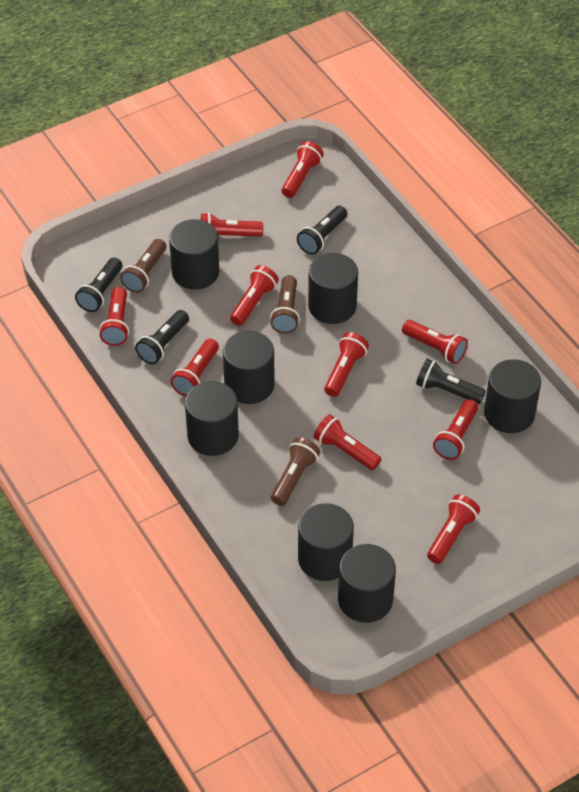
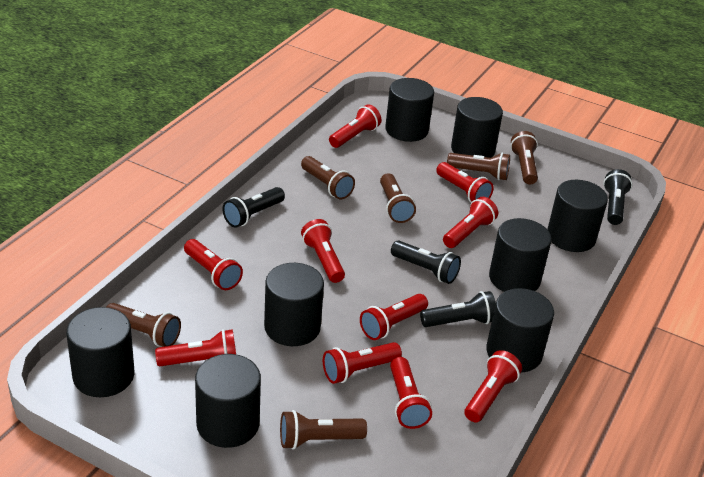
black cylinder: 7 -> 8
brown flashlight: 3 -> 6

